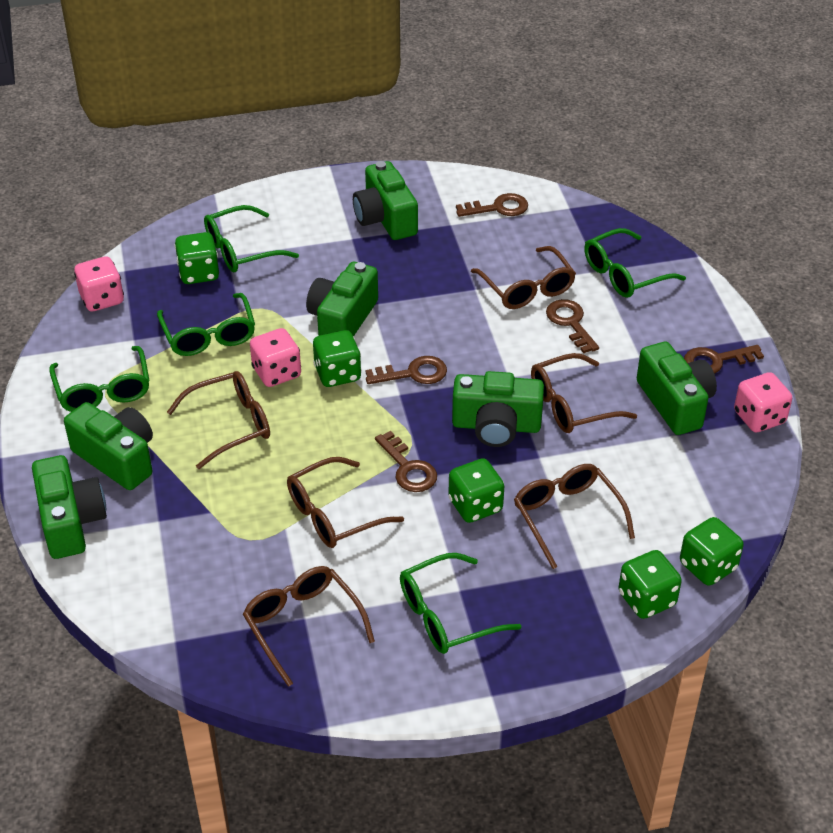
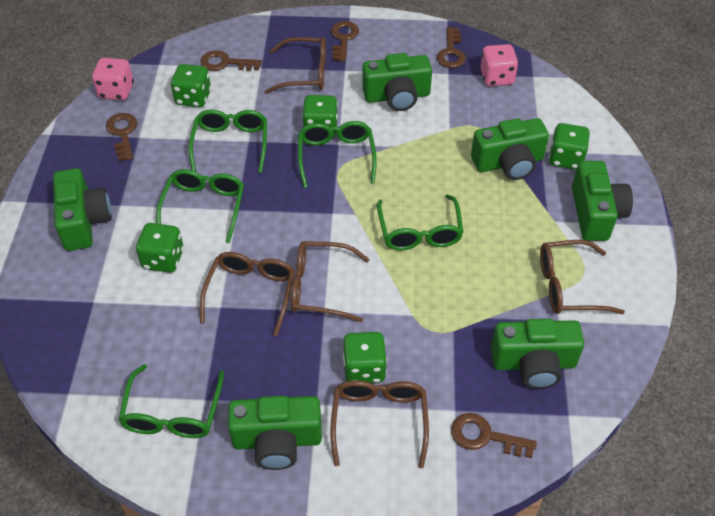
brown glasses: 6 -> 5
pink dice: 3 -> 2

